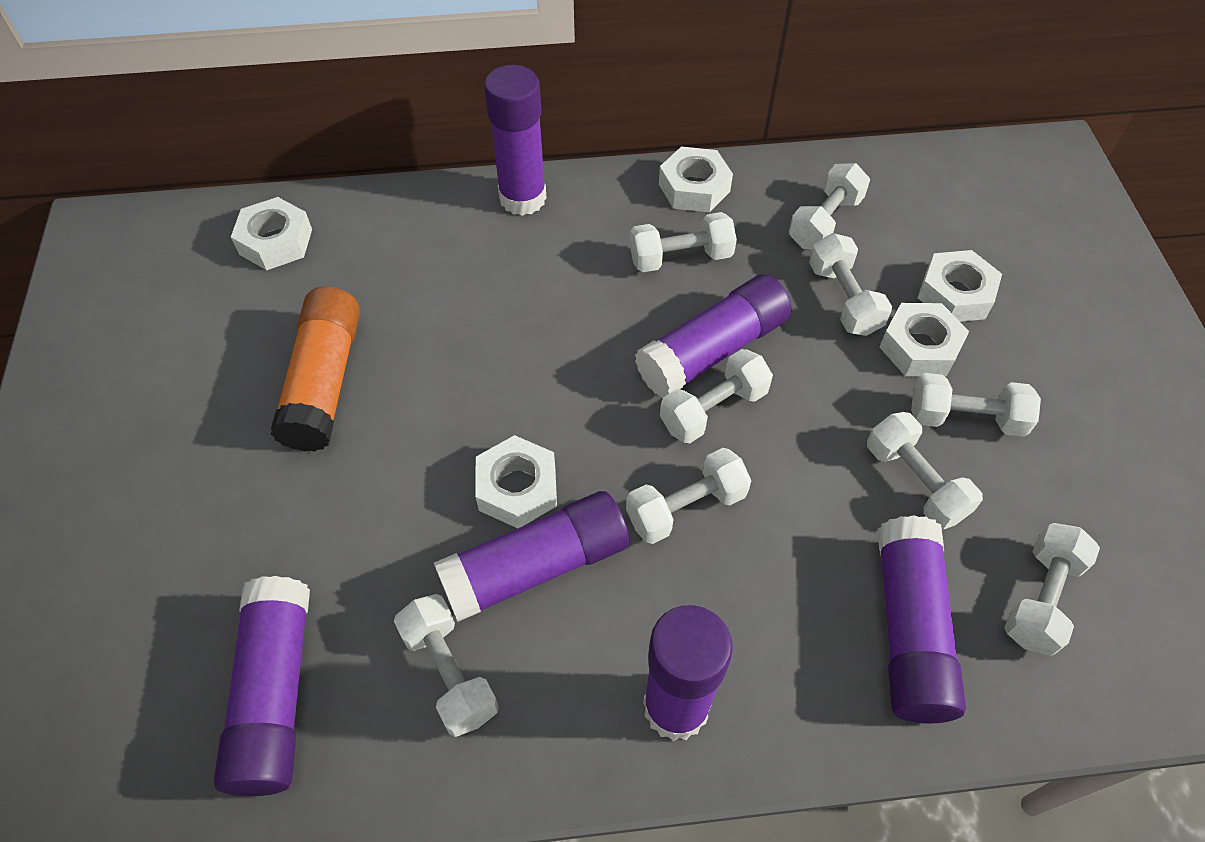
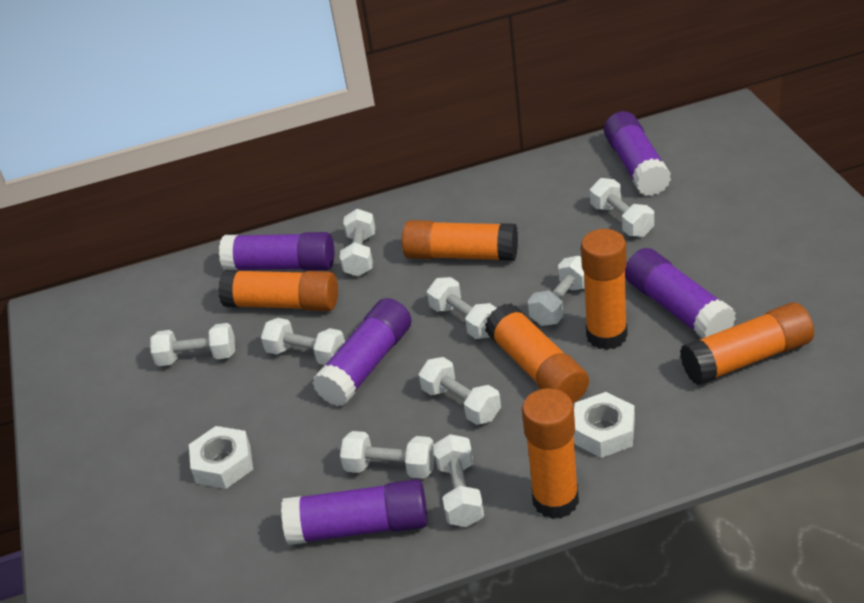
orange glue stick: 1 -> 6
purple glue stick: 6 -> 5
white nut: 5 -> 2

